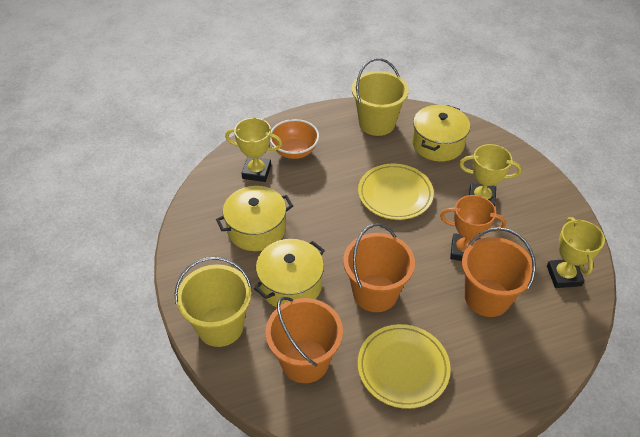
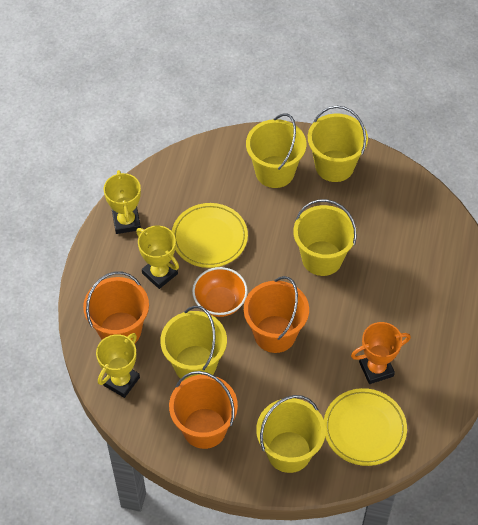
yellow bucket: 2 -> 5
yellow pot: 3 -> 0

